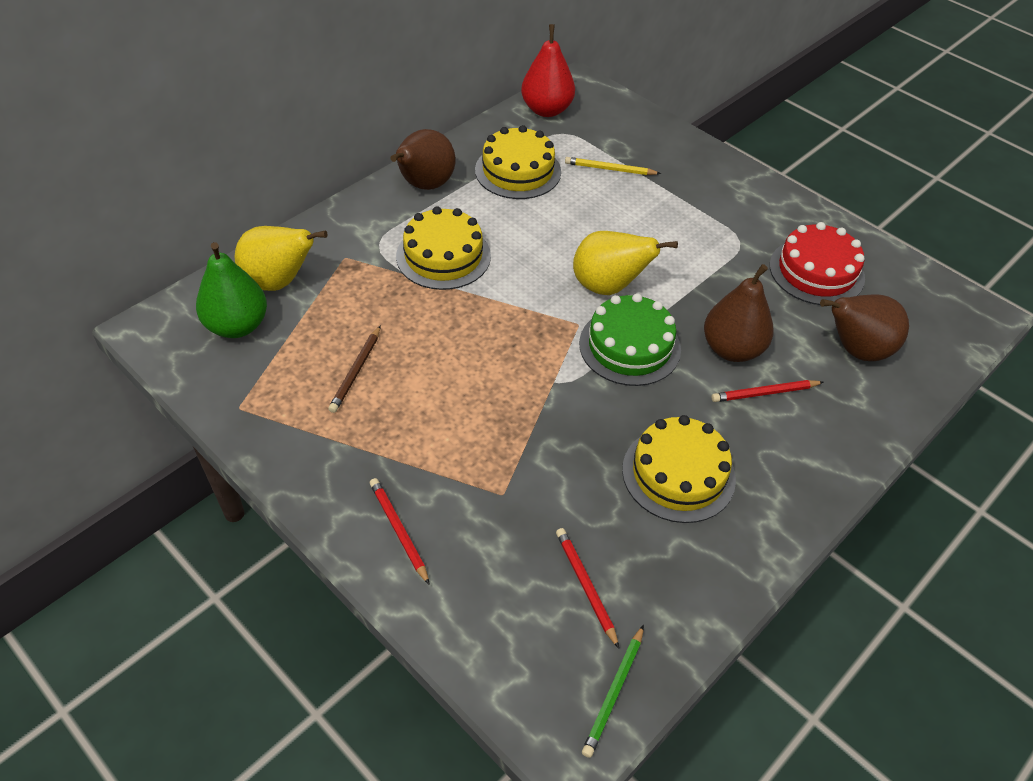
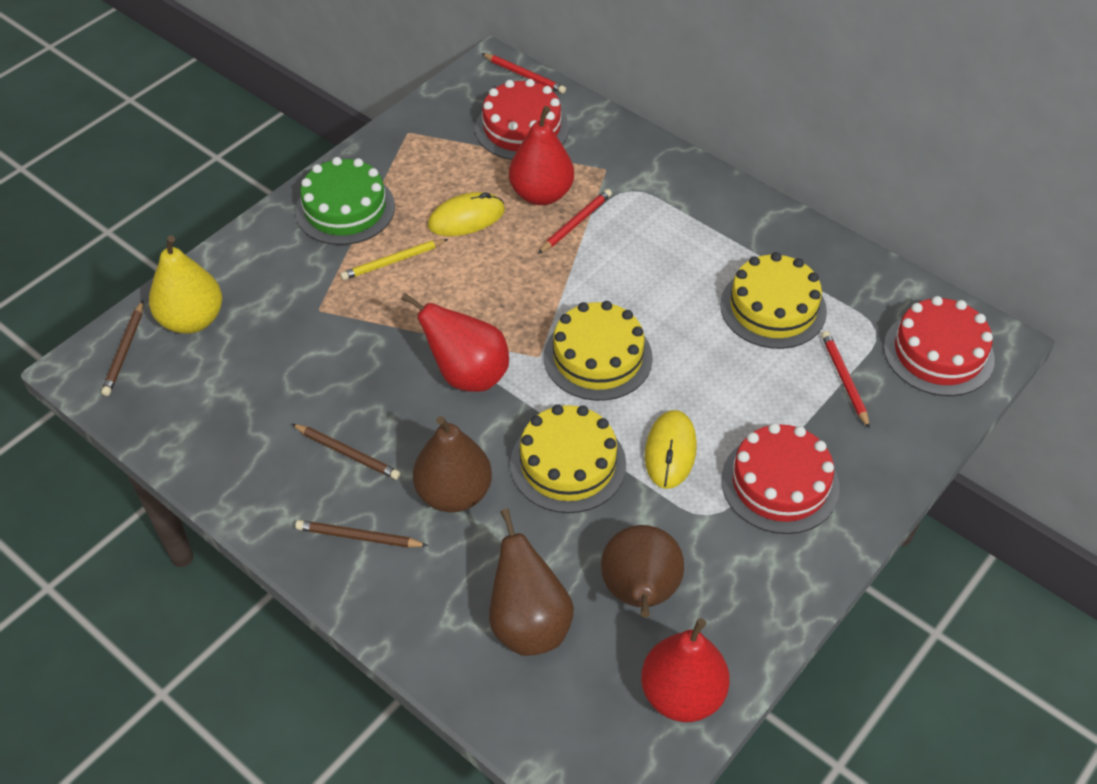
brown pencil: 1 -> 3
green pear: 1 -> 0
green pencil: 1 -> 0
red cake: 1 -> 3
red pear: 1 -> 3
yellow mouse: 0 -> 2
yellow pear: 2 -> 1

